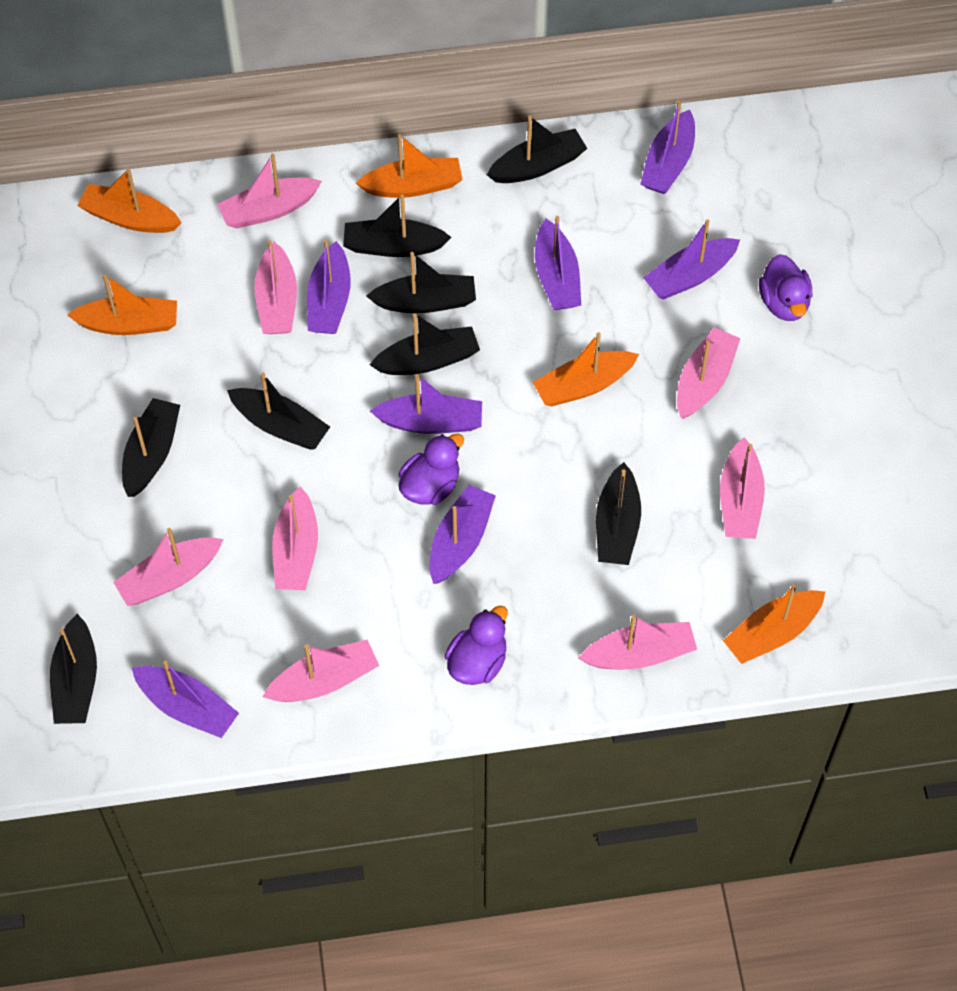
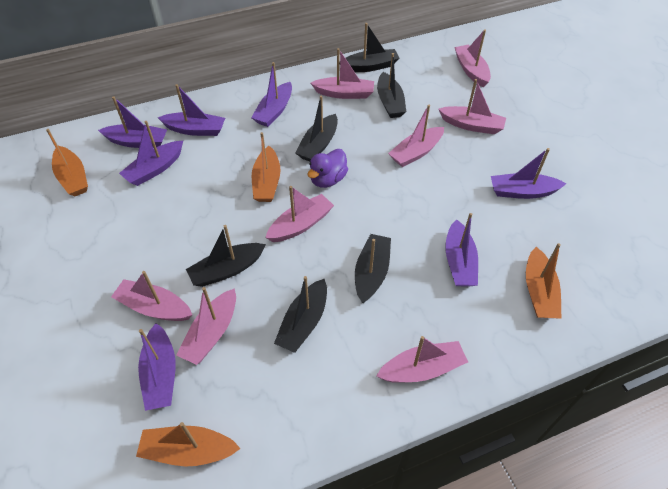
black boat: 8 -> 6
orange boat: 5 -> 4
purple duck: 3 -> 1

